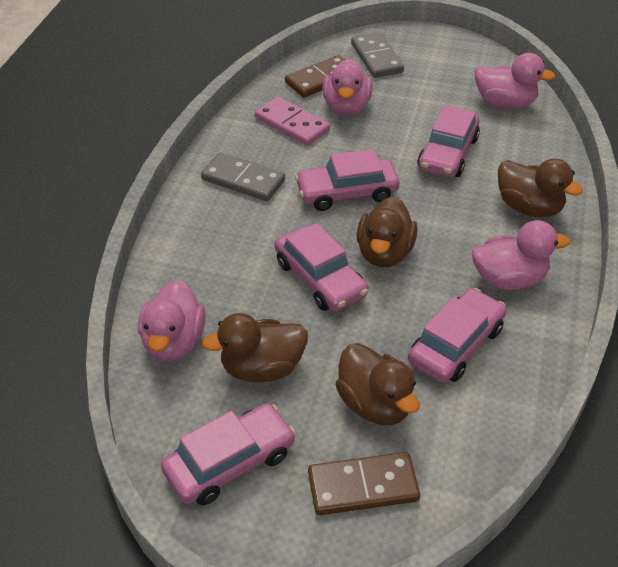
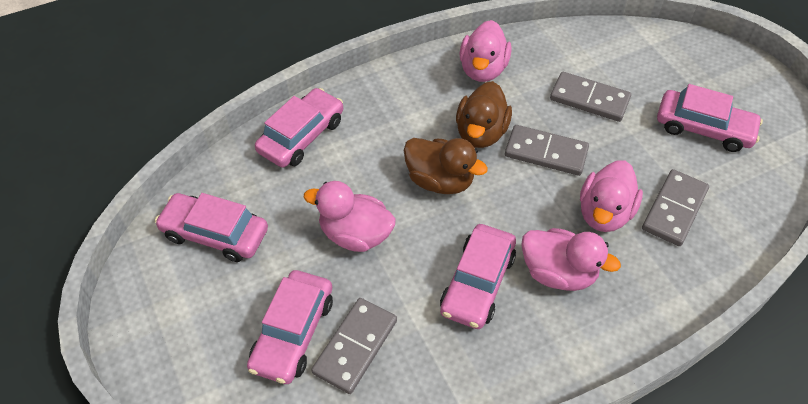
brown domino: 2 -> 0
brown duck: 4 -> 2
grey domino: 2 -> 4
pink domino: 1 -> 0

